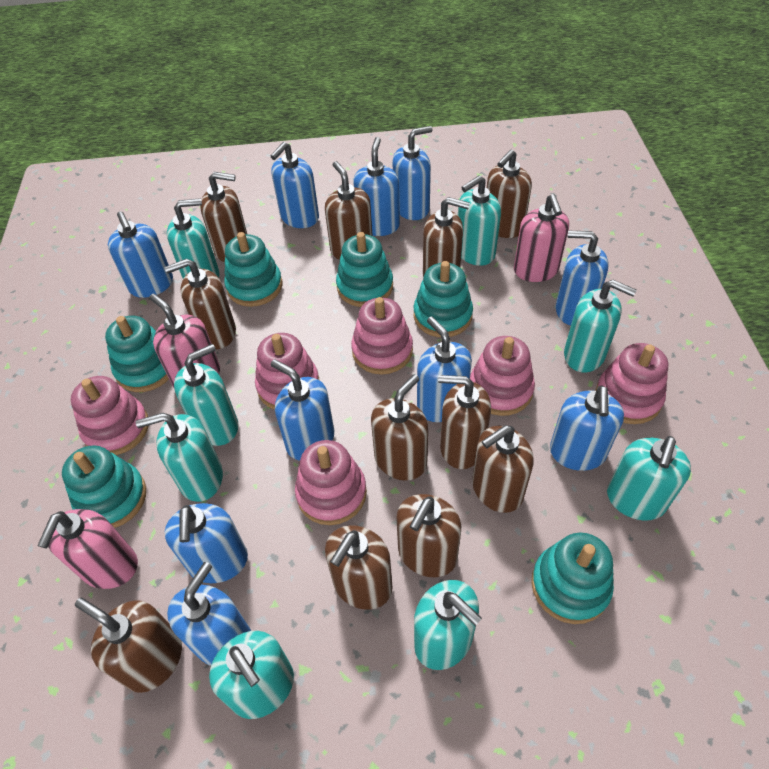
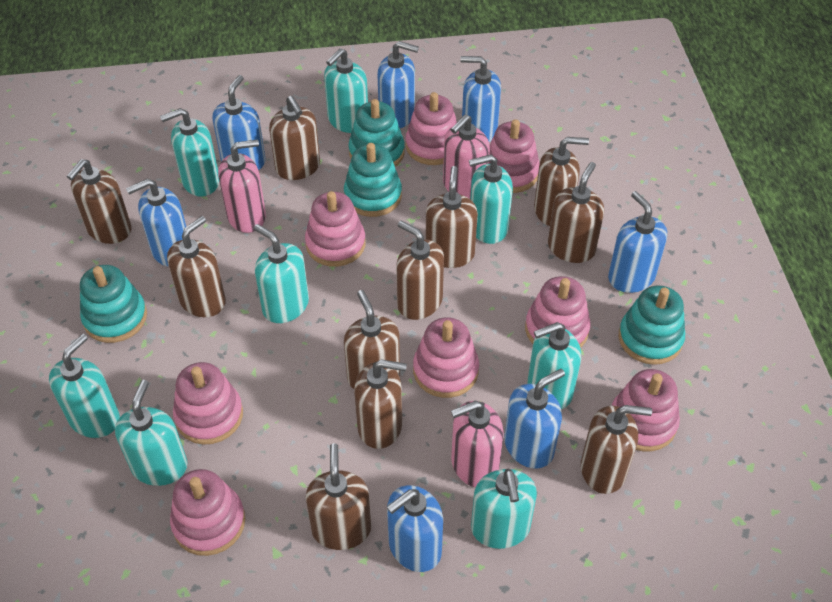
blue soap dispenser: 10 -> 7
pink stacking toy: 6 -> 8
turquoise stacking toy: 6 -> 4

